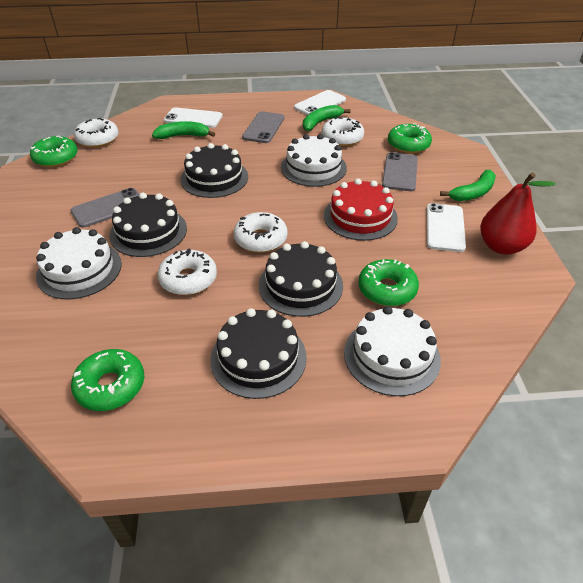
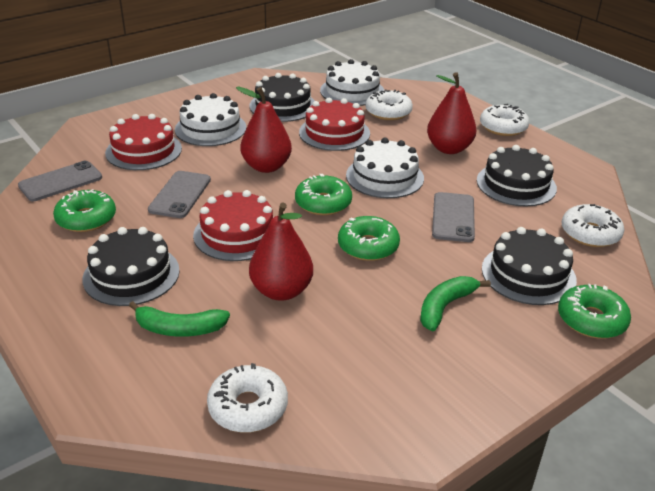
green banana: 3 -> 2
red cake: 1 -> 3
red pear: 1 -> 3
white phone: 3 -> 0

